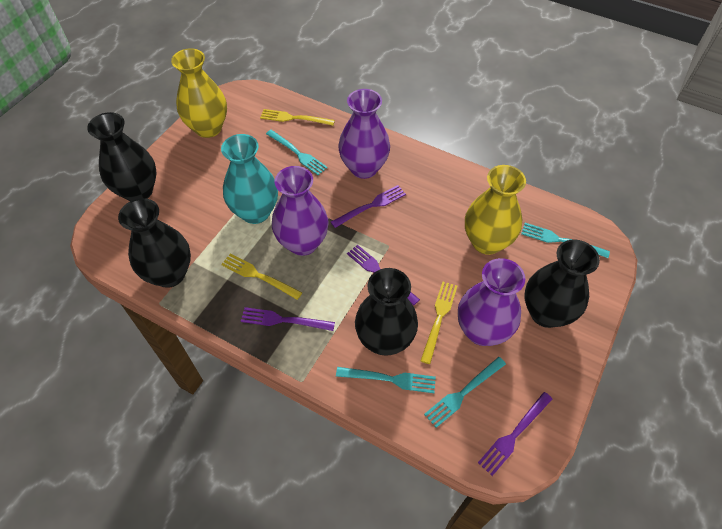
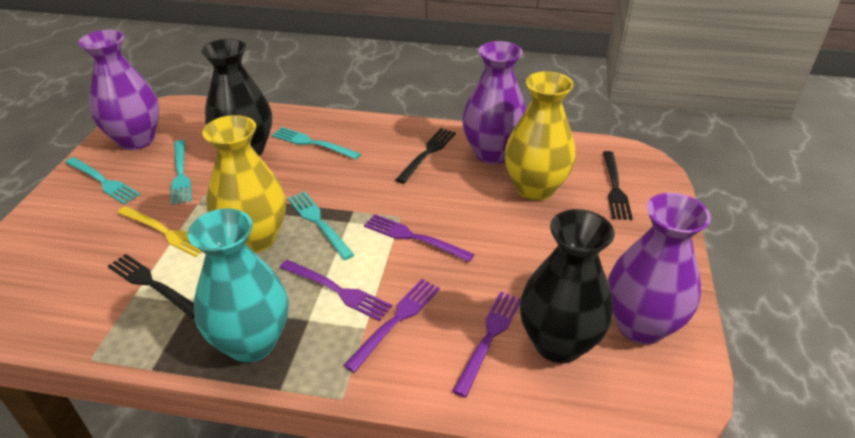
black fork: 0 -> 3
black vase: 4 -> 2
yellow fork: 3 -> 1

